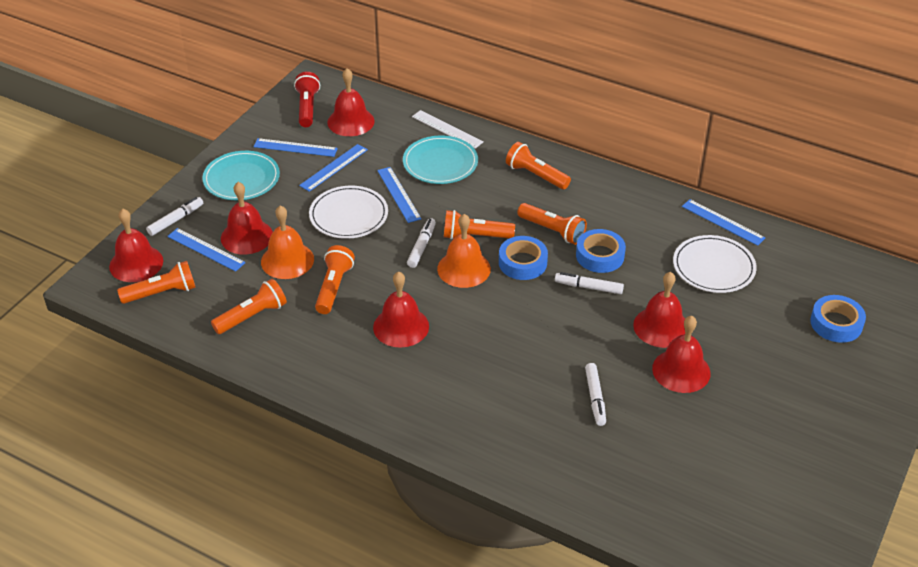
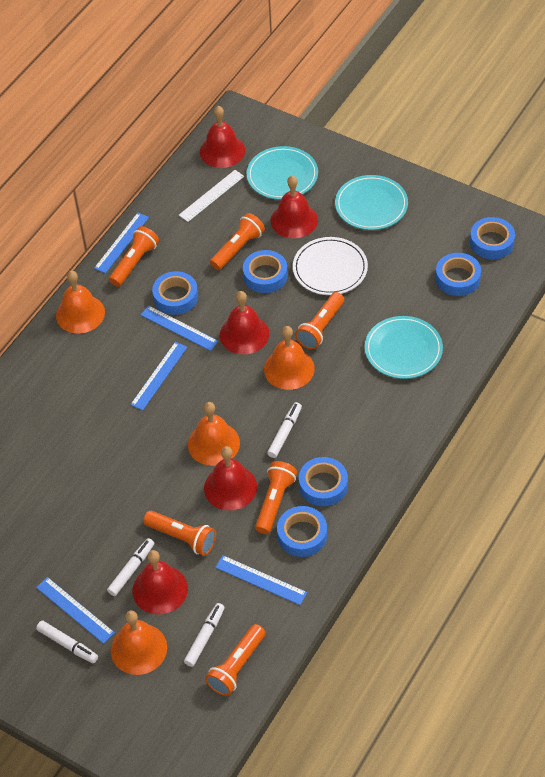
blue tape: 3 -> 6
orange bell: 2 -> 4
red bell: 6 -> 5
red flashlight: 1 -> 0
turquoise plate: 2 -> 3
white plate: 2 -> 1

